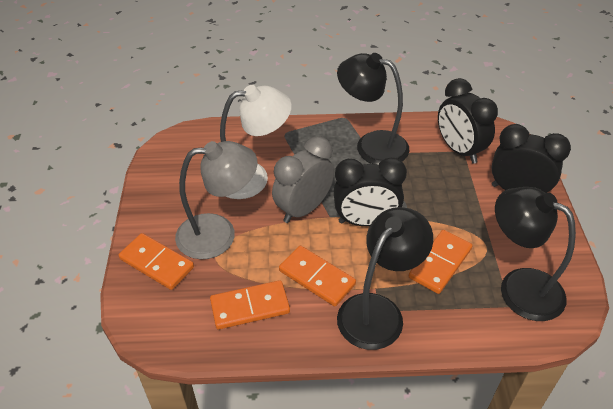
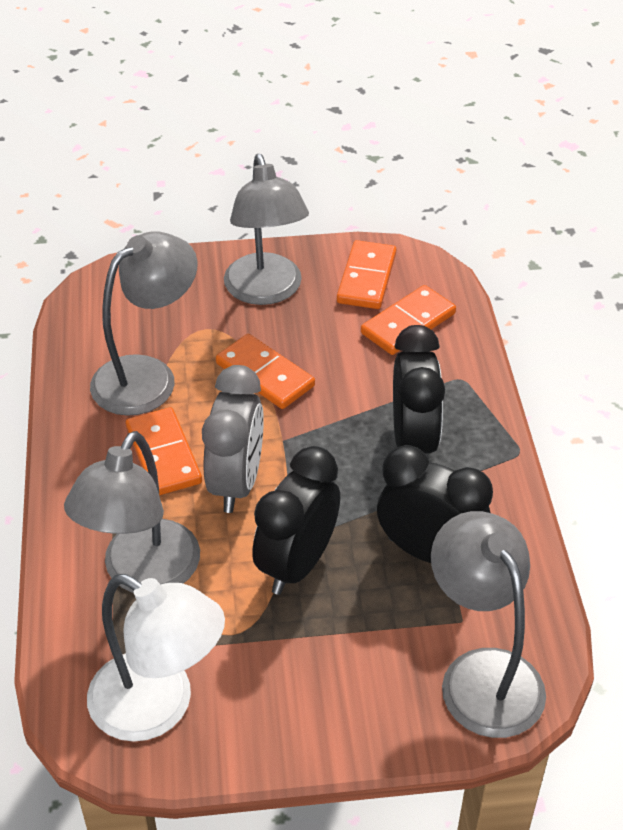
black lamp: 3 -> 0
grey lamp: 1 -> 4

